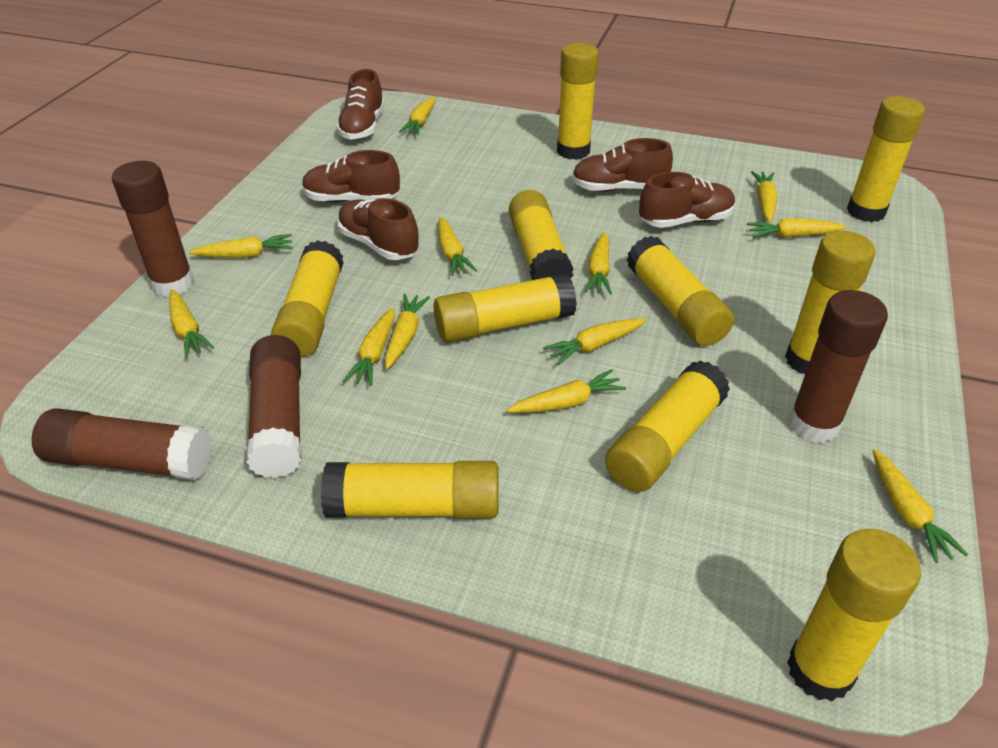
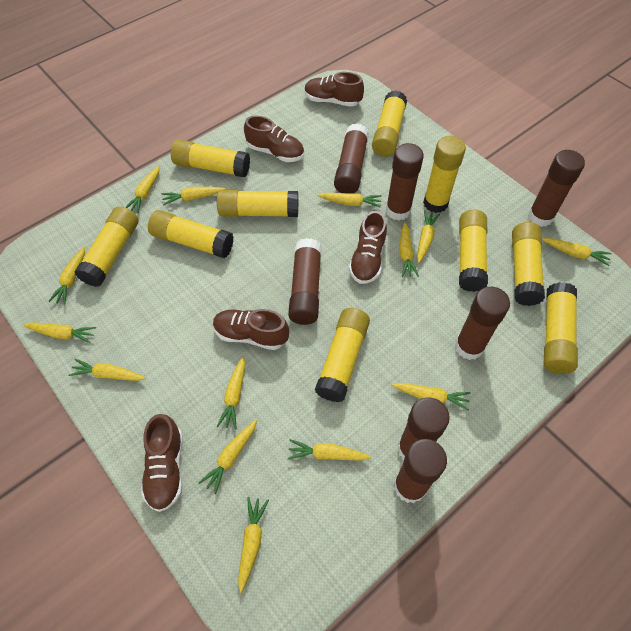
brown glue stick: 4 -> 7
yellow carrot: 12 -> 14

